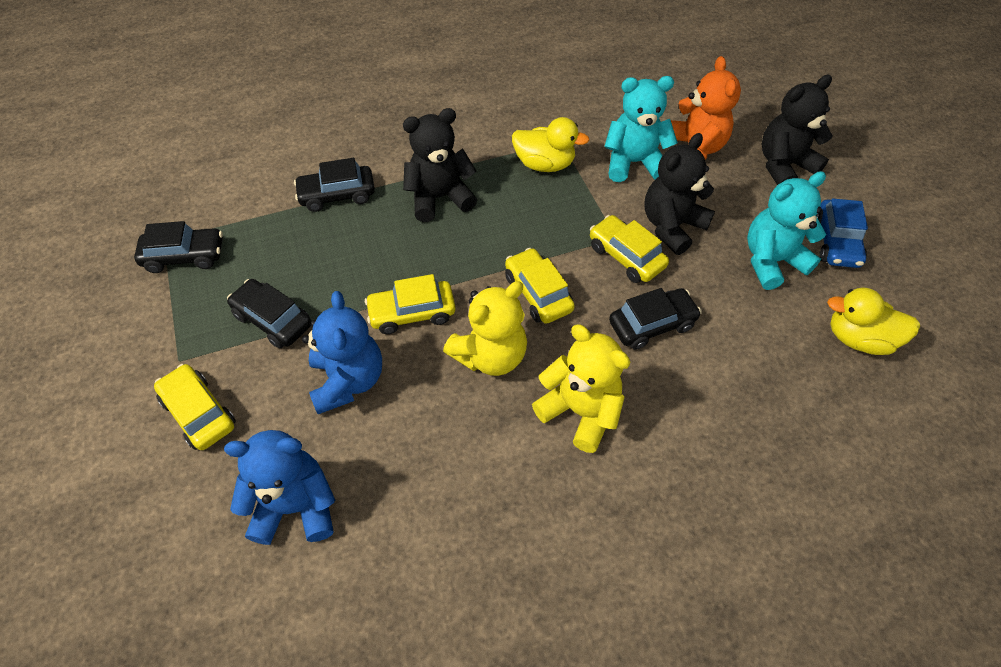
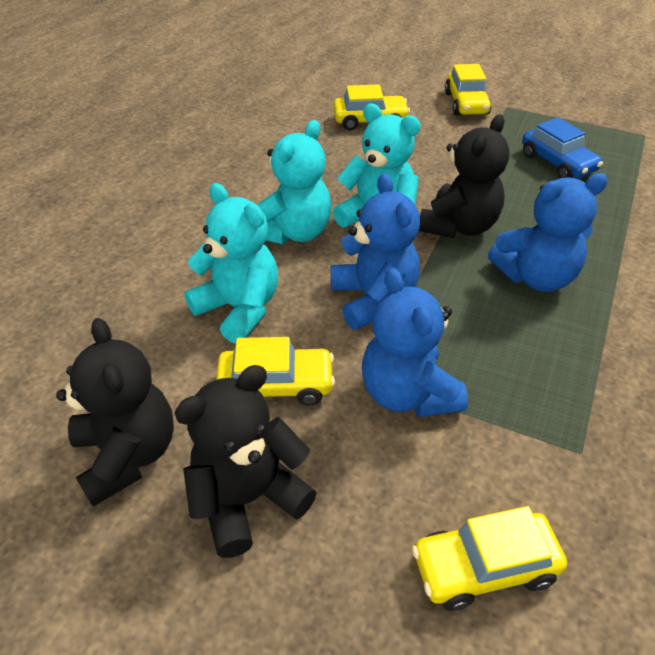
black car: 4 -> 0
blue teddy bear: 2 -> 3
orange teddy bear: 1 -> 0
turquoise teddy bear: 2 -> 3
yellow duck: 2 -> 0
yellow teddy bear: 2 -> 0

